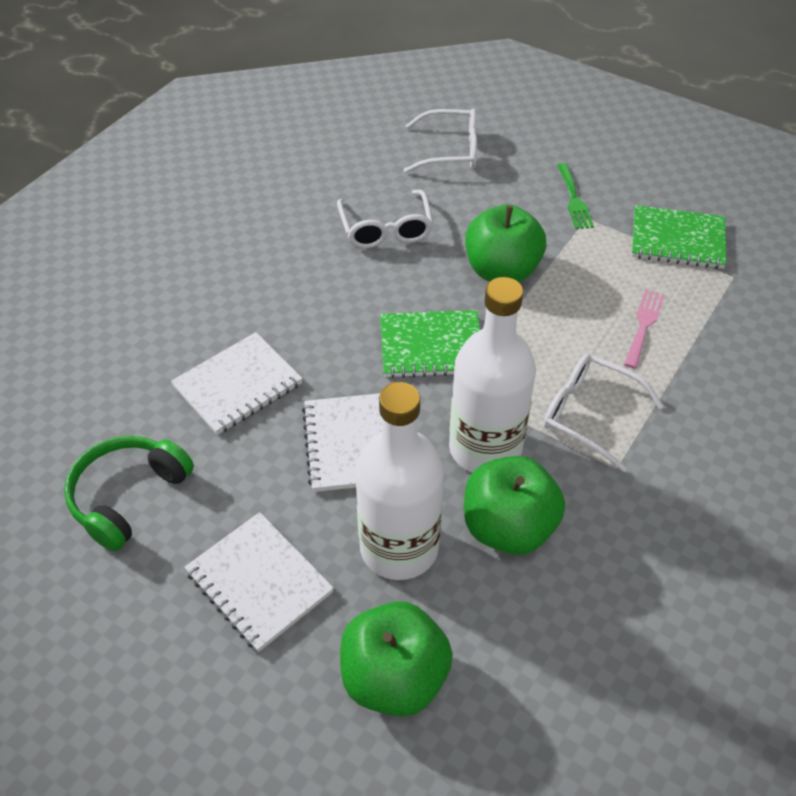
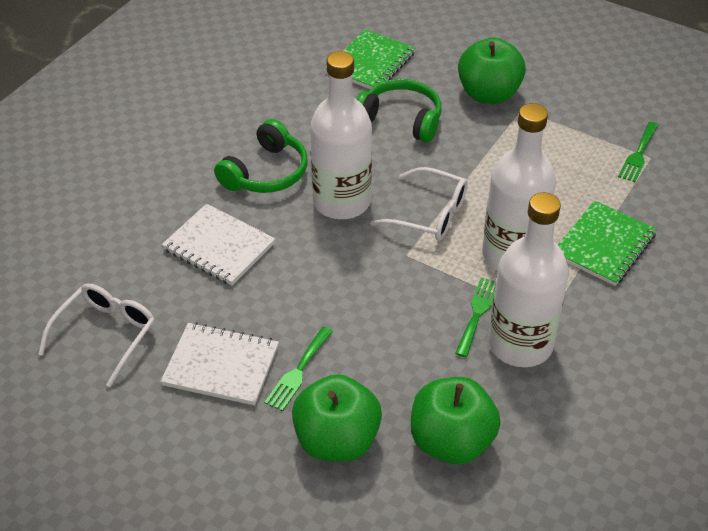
green fork: 1 -> 3
green headphones: 1 -> 2
pink fork: 1 -> 0
white bottle: 2 -> 3
white glasses: 3 -> 2
white notebook: 3 -> 2

